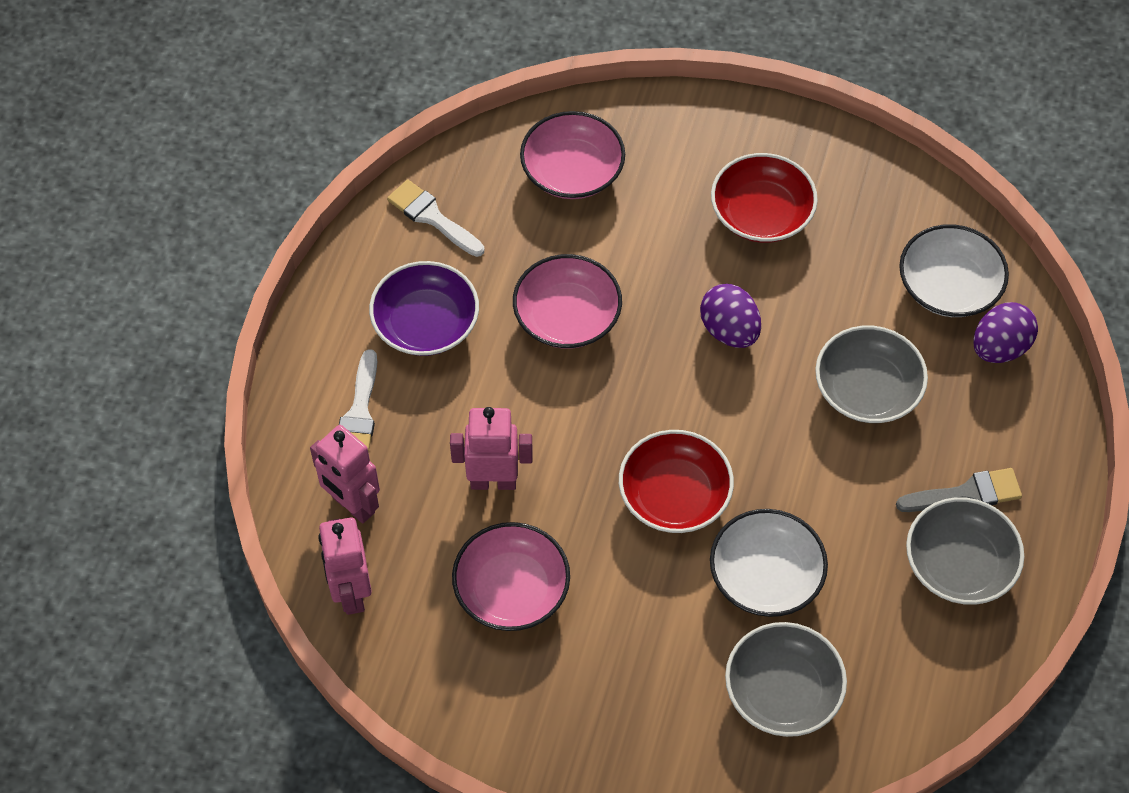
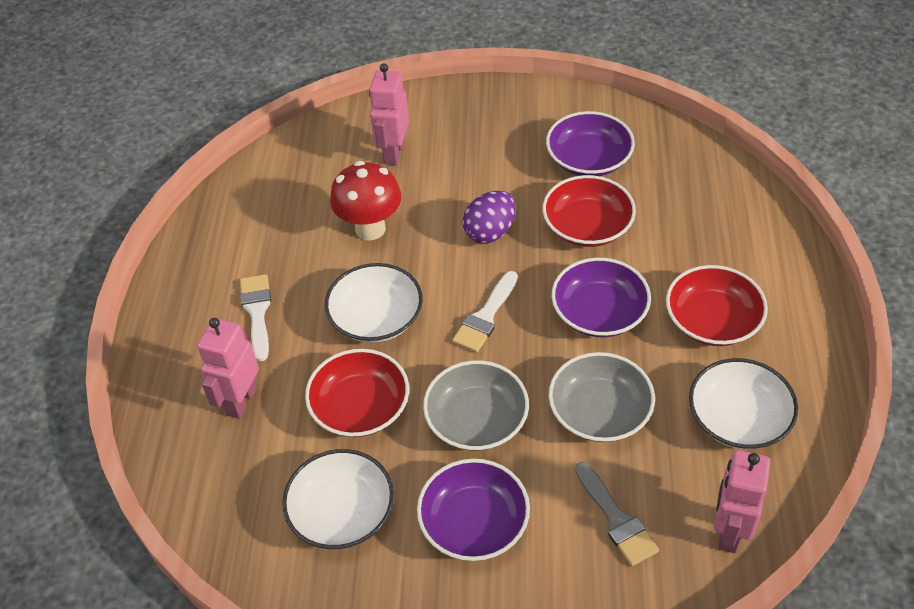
grey bowl: 3 -> 2
pink bowl: 3 -> 0
purple bowl: 1 -> 3
purple egg: 2 -> 1
red bowl: 2 -> 3
red mushroom: 0 -> 1
white bowl: 2 -> 3

